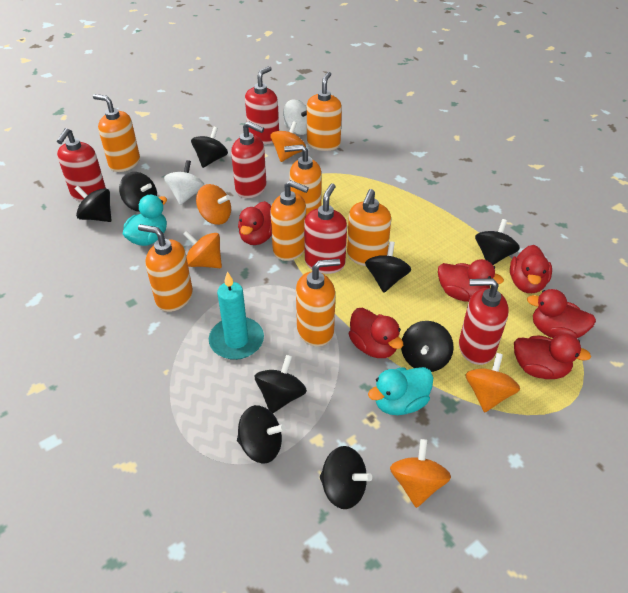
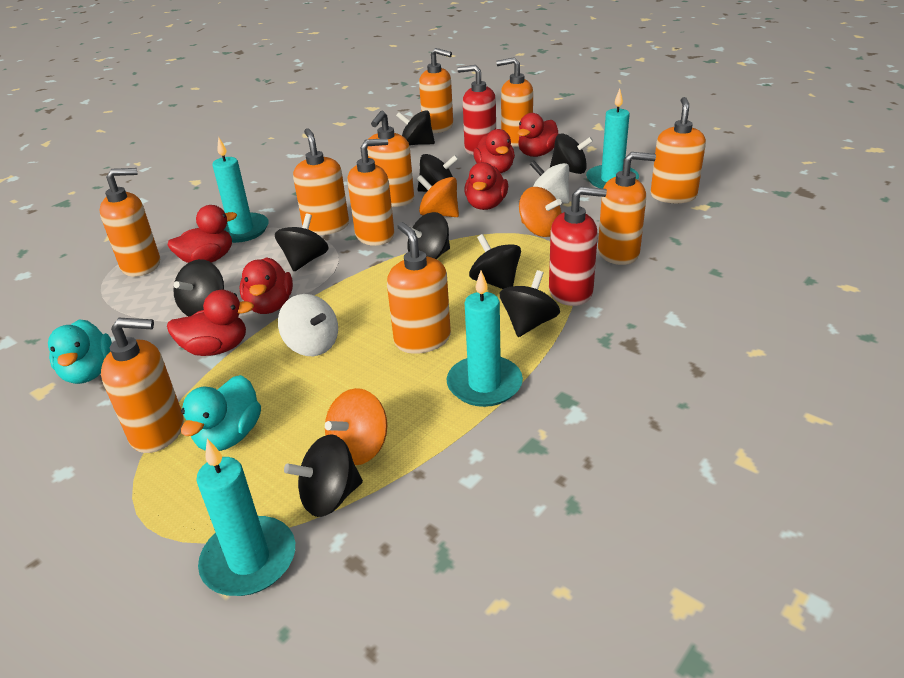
orange soap dispenser: 7 -> 10
orange spinning top: 5 -> 3
red soap dispenser: 5 -> 2
turquoise candle: 1 -> 4

